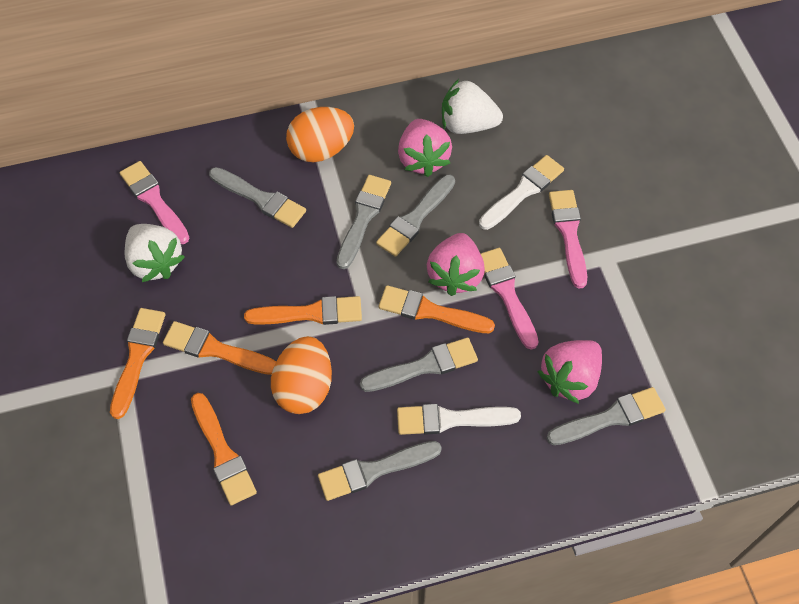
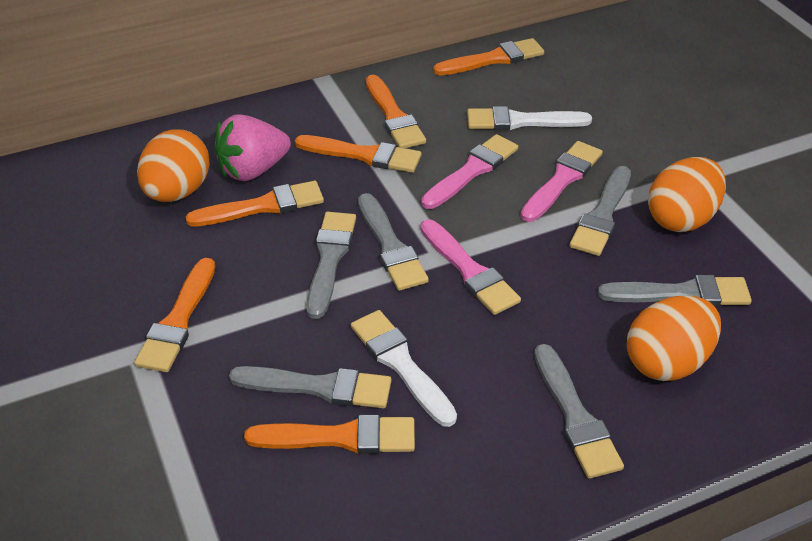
orange brush: 5 -> 6
orange egg: 2 -> 3
pink strawberry: 3 -> 1
white strawberry: 2 -> 0

